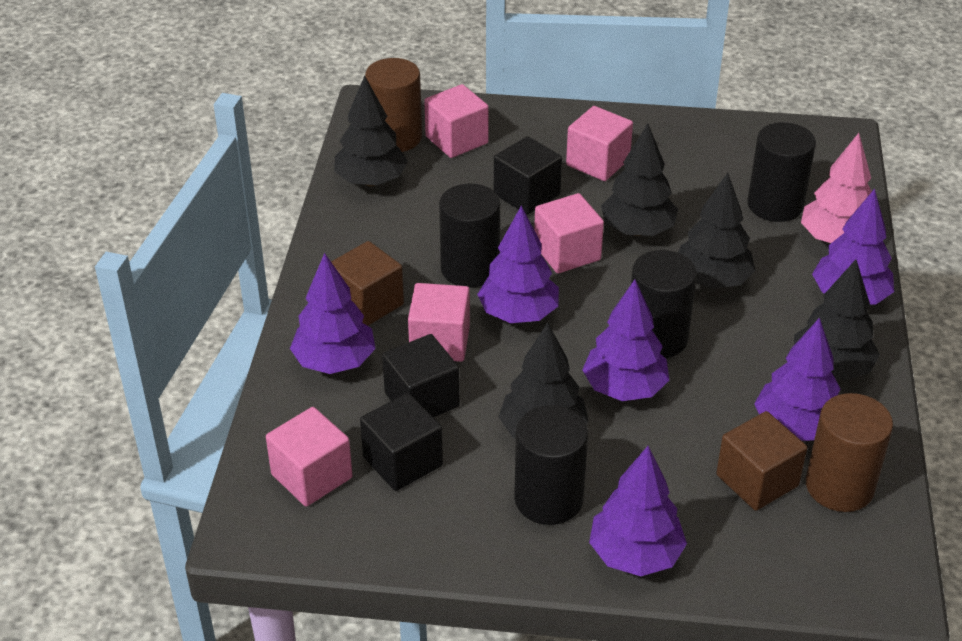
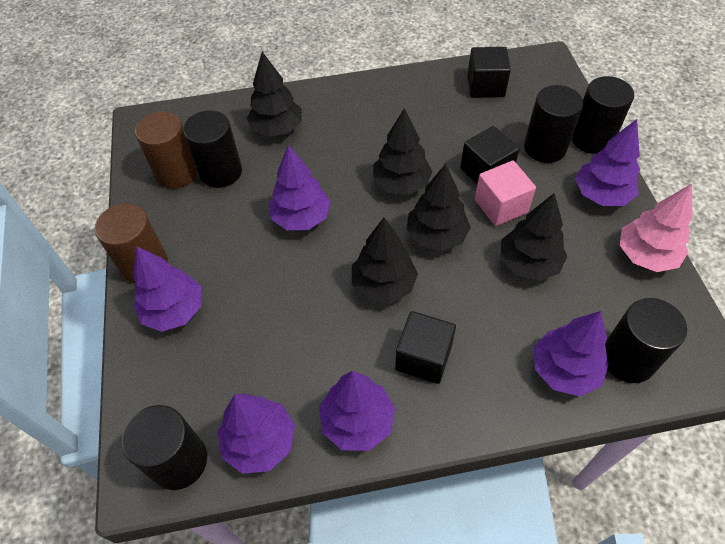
black cylinder: 4 -> 5
brown cube: 2 -> 0
pink cube: 5 -> 1

